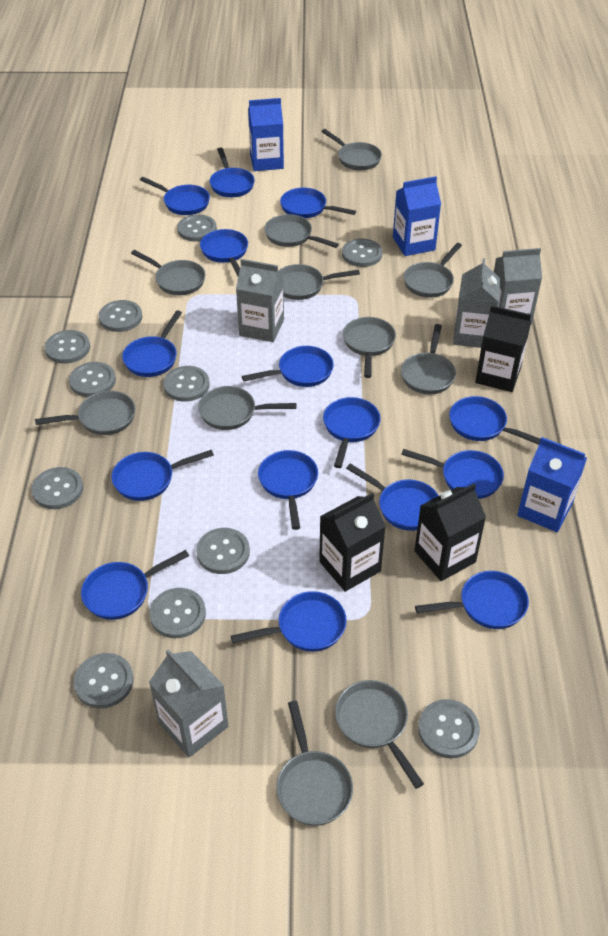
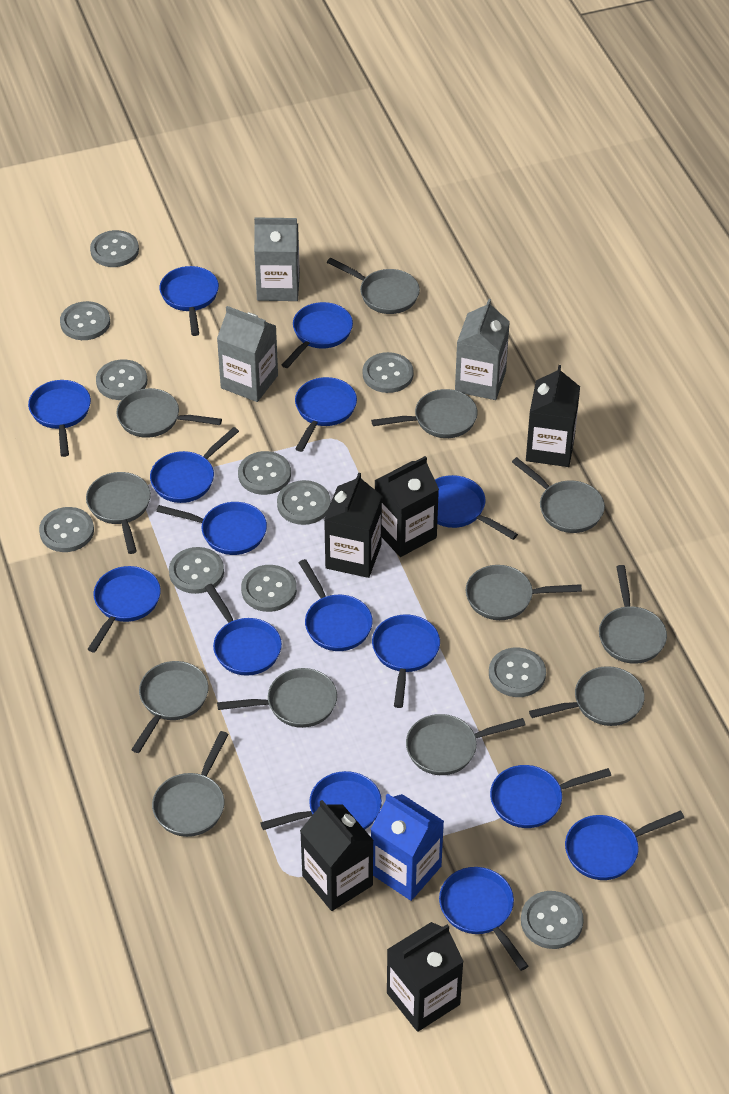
black carton: 3 -> 5
blue carton: 3 -> 1
grey carton: 4 -> 3
grey pan: 11 -> 12

